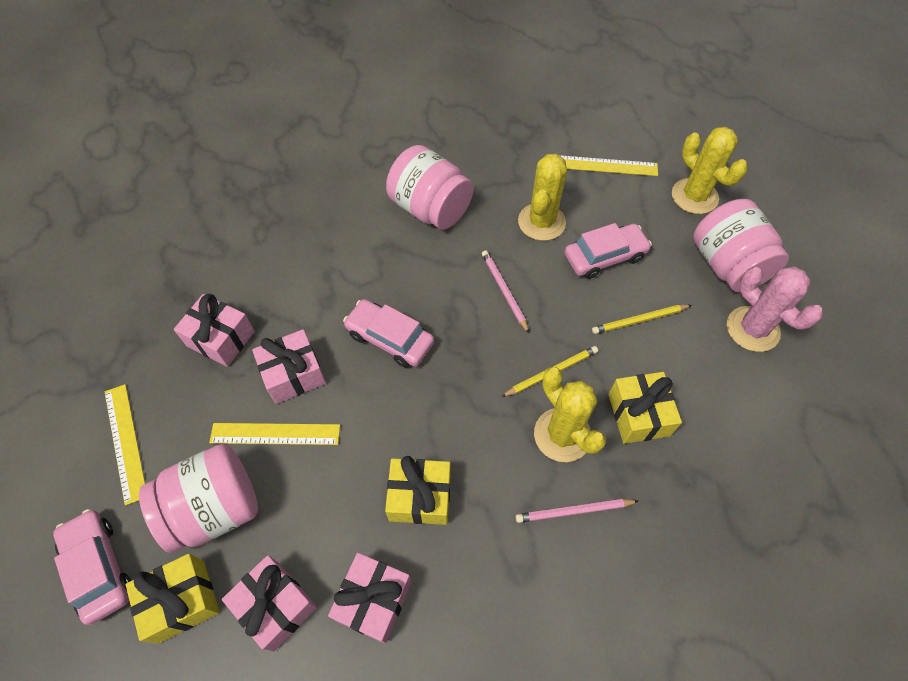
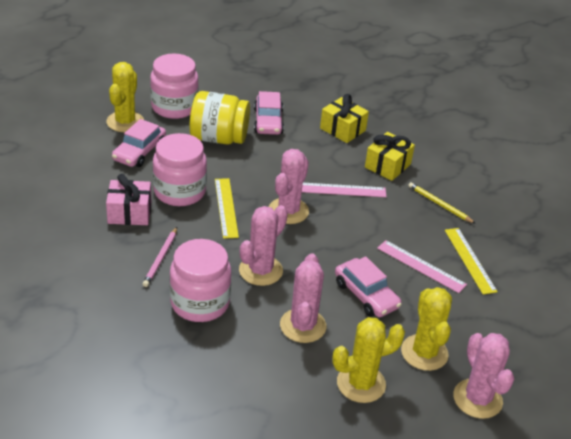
pink cactus: 1 -> 4
pink gift: 4 -> 1
pink pencil: 2 -> 1
pink ruler: 0 -> 2
yellow gift: 3 -> 2
yellow jar: 0 -> 1
yellow pencil: 2 -> 1
yellow ruler: 3 -> 2

